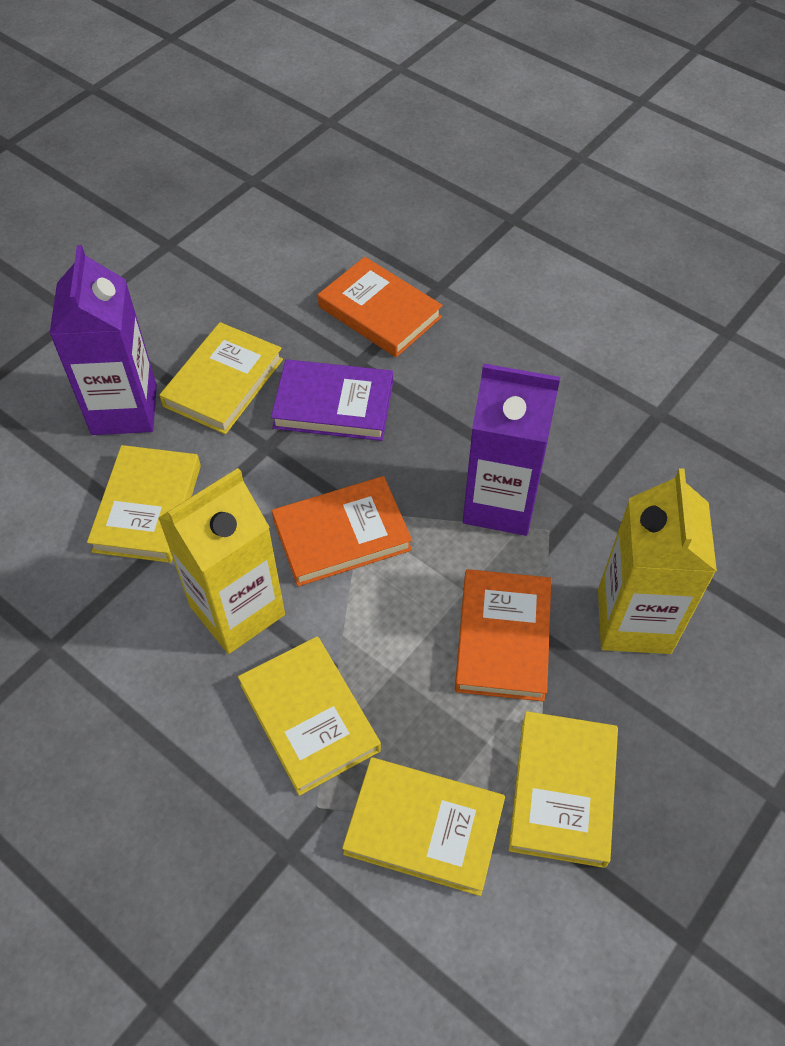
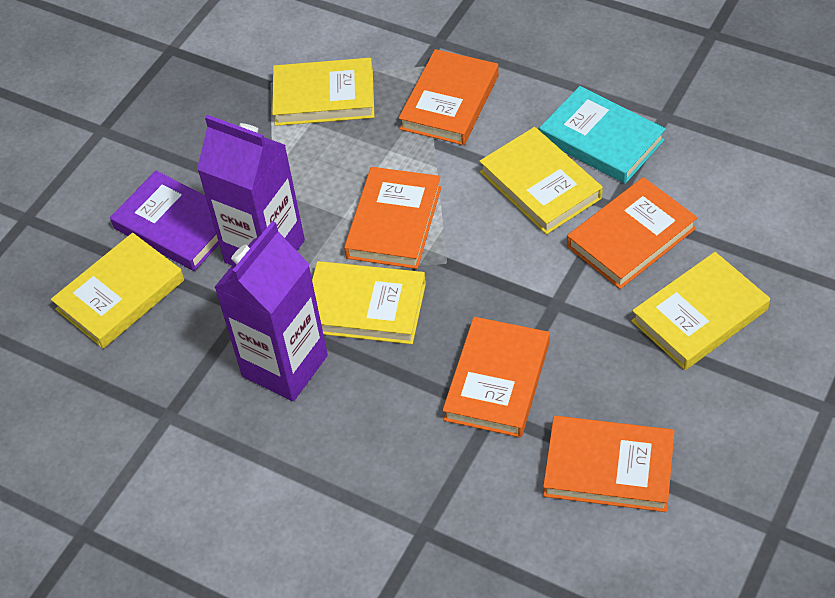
orange book: 3 -> 5
turquoise book: 0 -> 1
yellow carton: 2 -> 0

